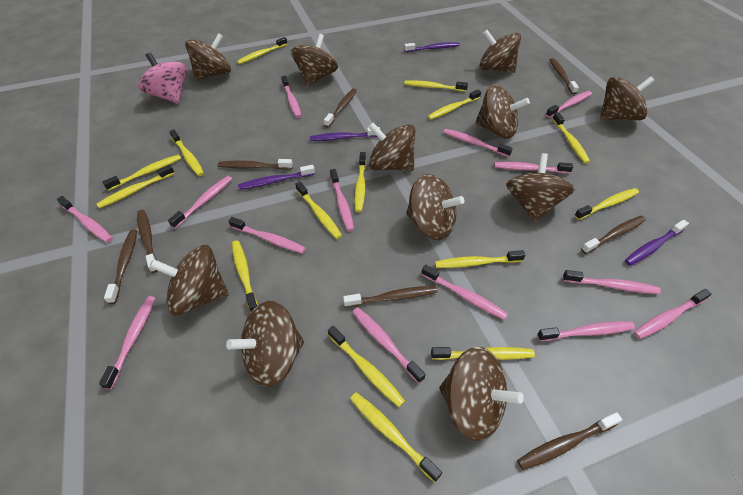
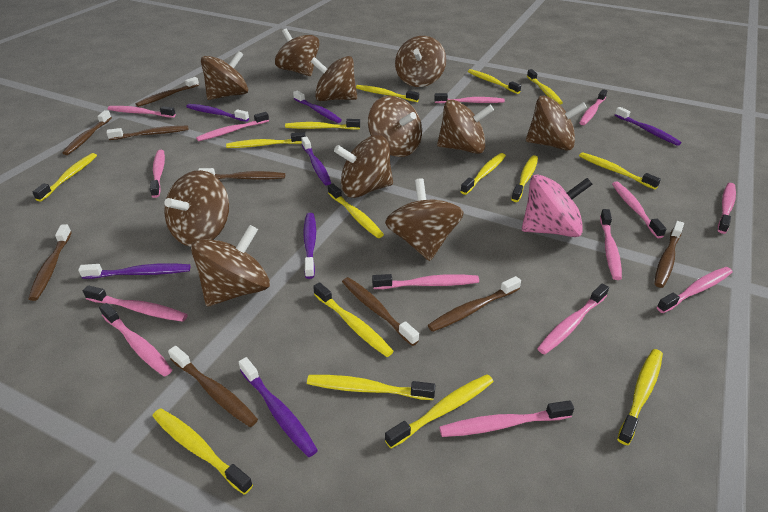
brown toothbrush: 8 -> 9
purple toothbrush: 4 -> 7

